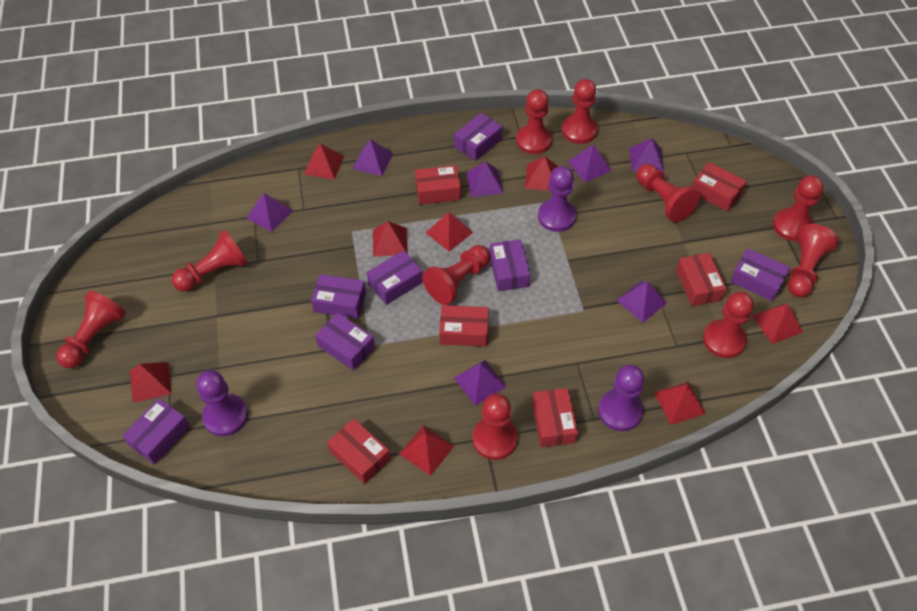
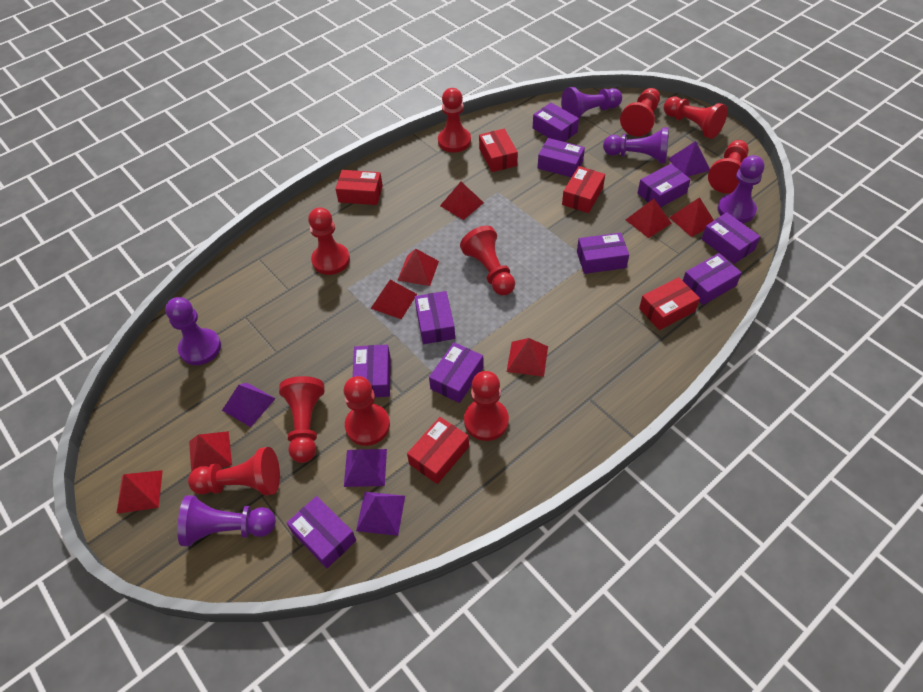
purple box: 7 -> 10
purple pawn: 3 -> 5
purple pyramid: 7 -> 4
red box: 6 -> 5

